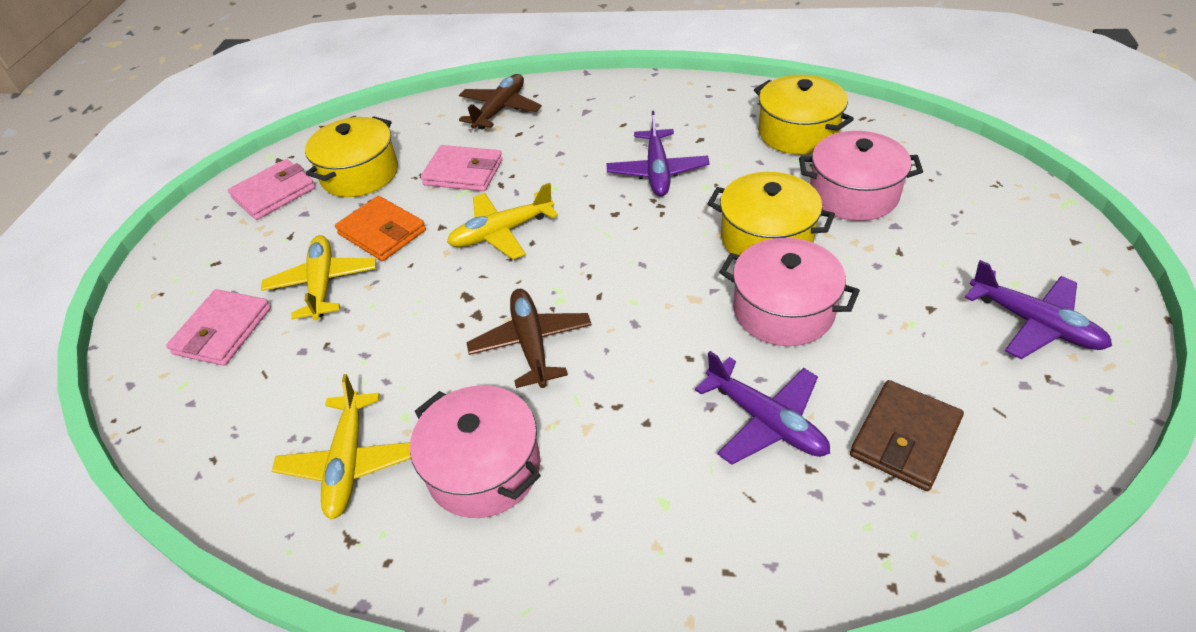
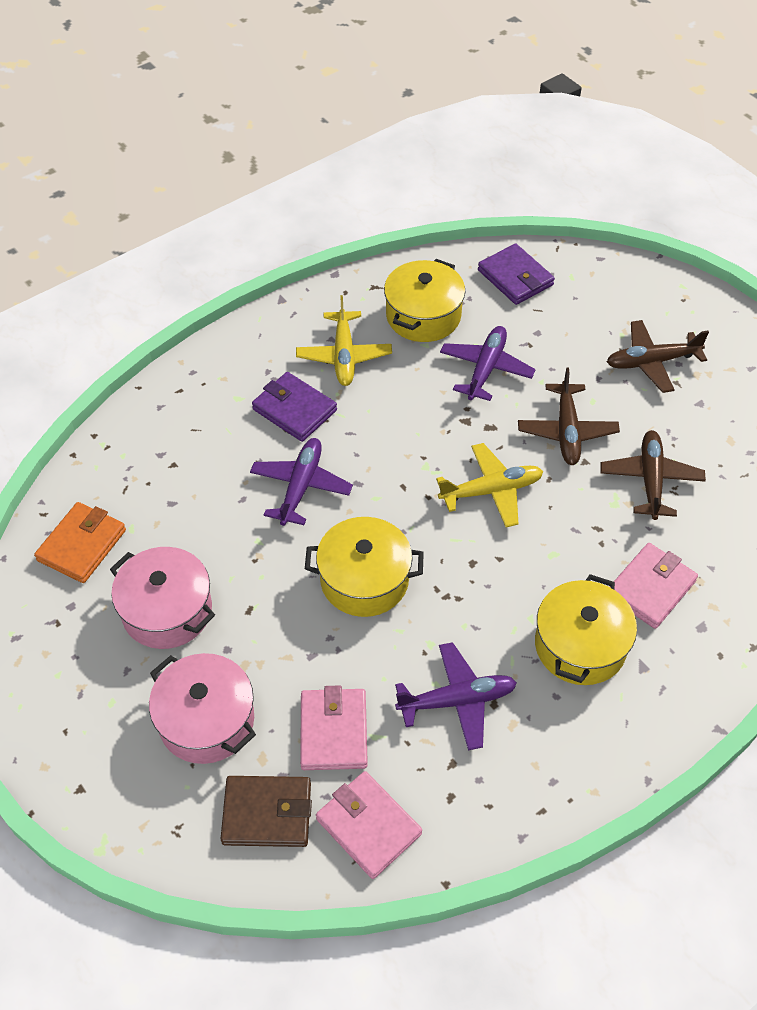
brown plane: 2 -> 3
pink pot: 3 -> 2
purple wallet: 0 -> 2
yellow plane: 3 -> 2

